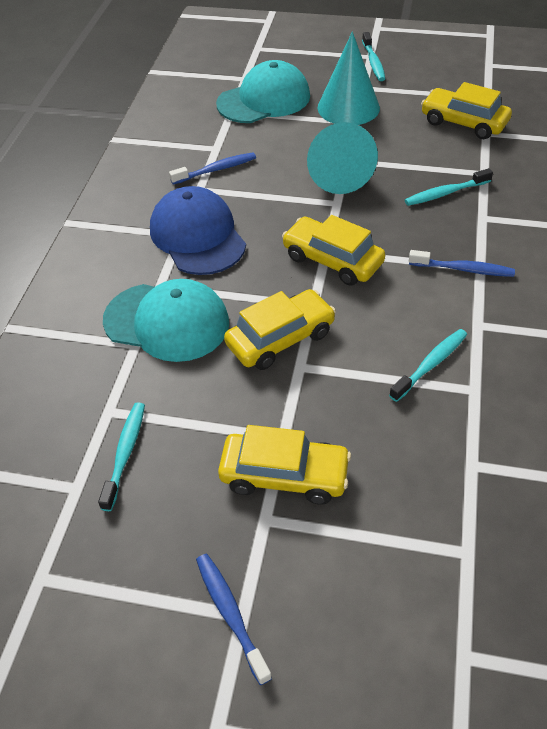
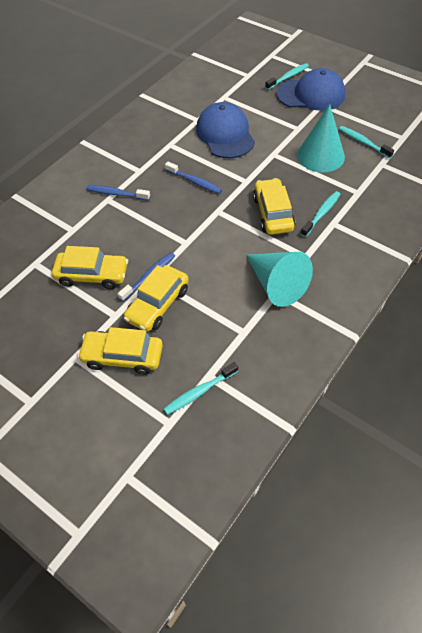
blue cap: 1 -> 2
turquoise cap: 2 -> 0

